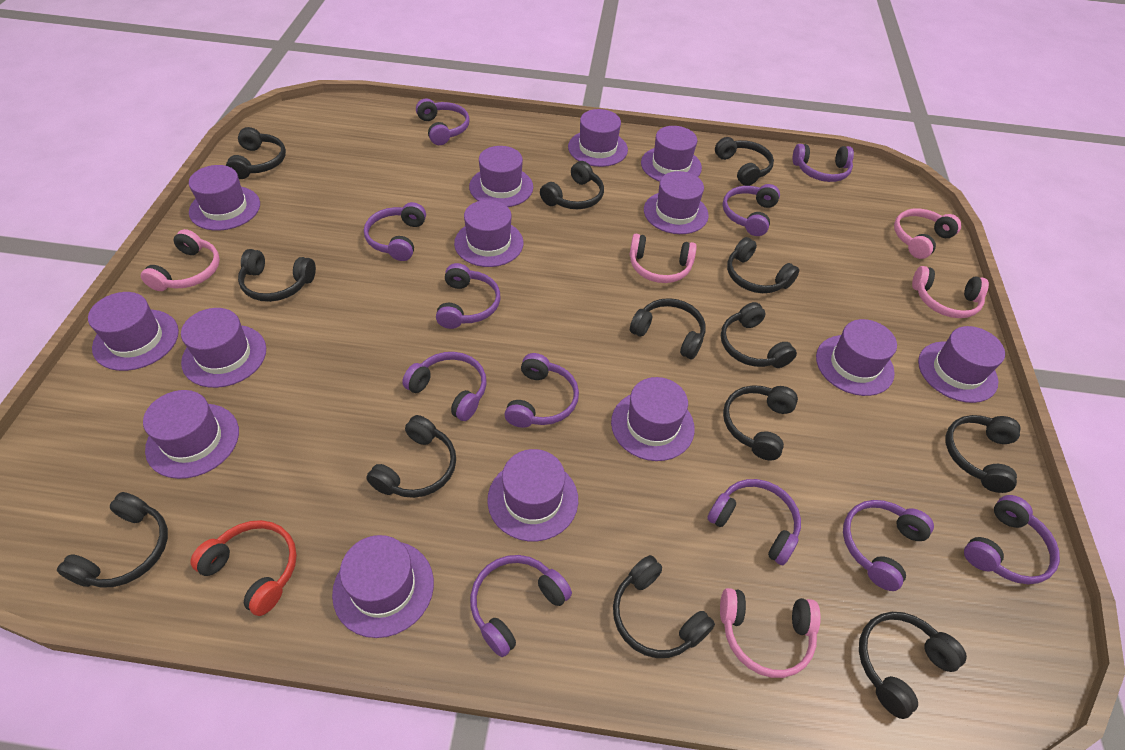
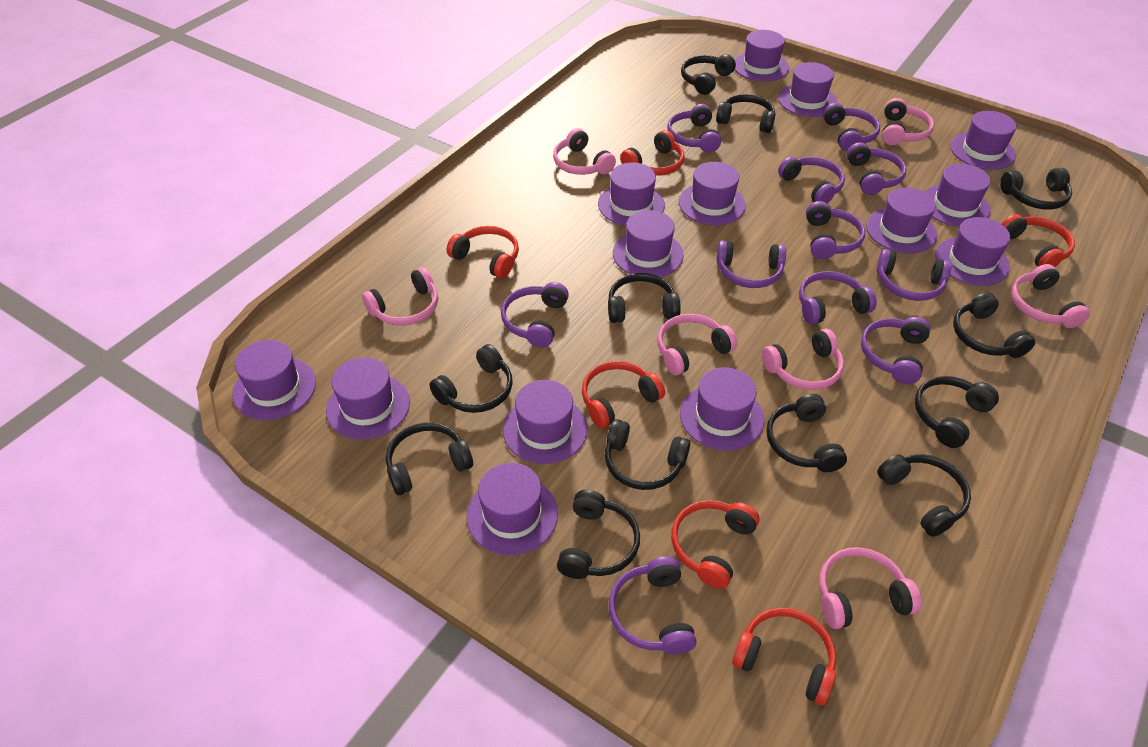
black headphones: 13 -> 12
pink headphones: 5 -> 7
red headphones: 1 -> 6

